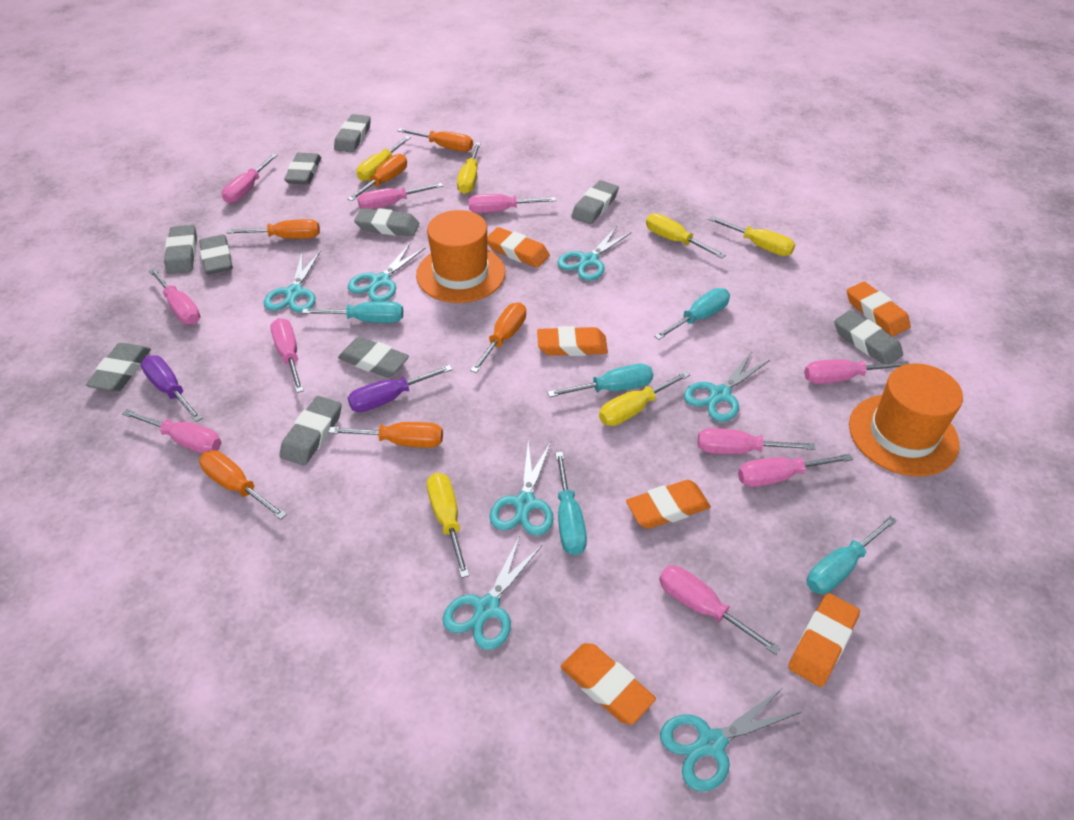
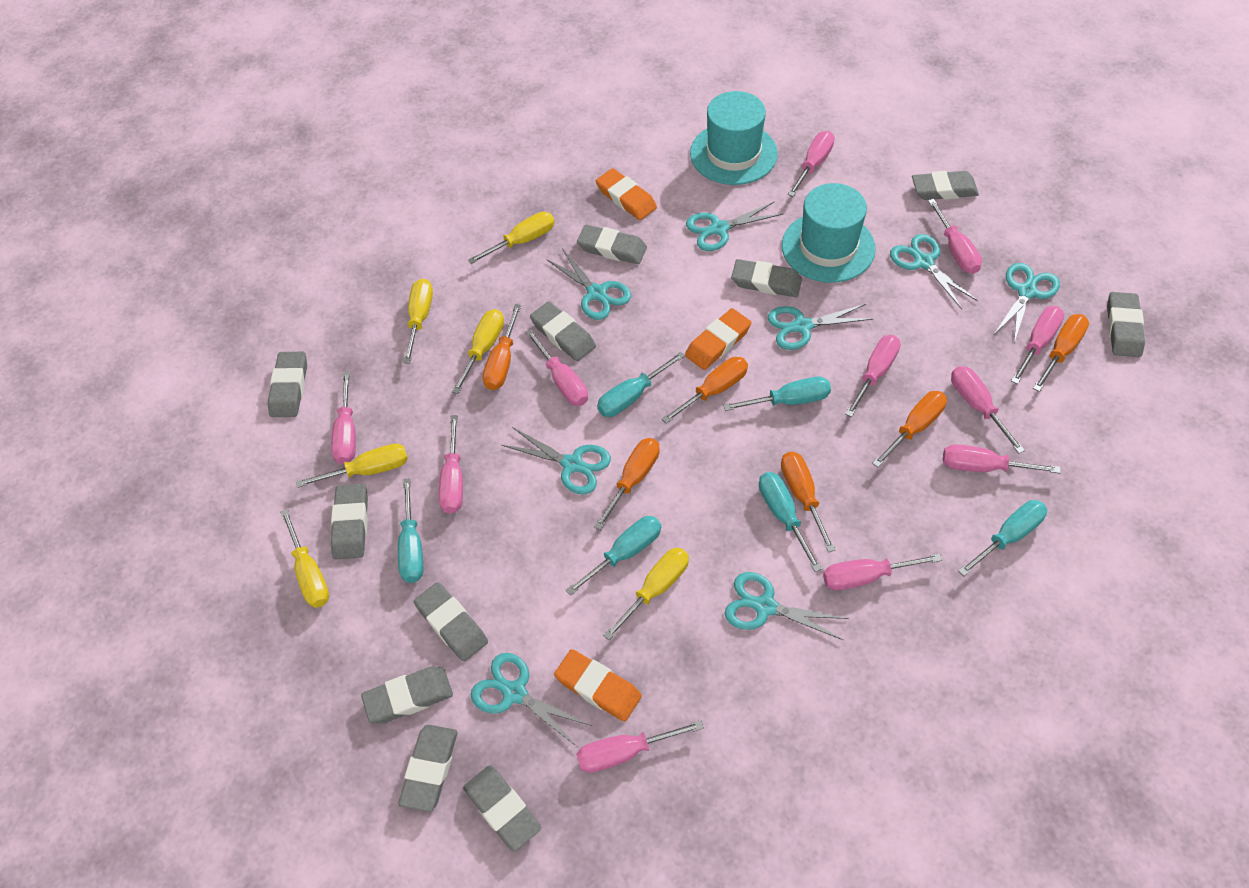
grey eraser: 10 -> 11
orange eraser: 6 -> 3
orange hat: 2 -> 0
pink screwdriver: 10 -> 11
purple screwdriver: 2 -> 0
turquoise hat: 0 -> 2
turquoise scissors: 7 -> 8
turquoise screwdriver: 5 -> 6

